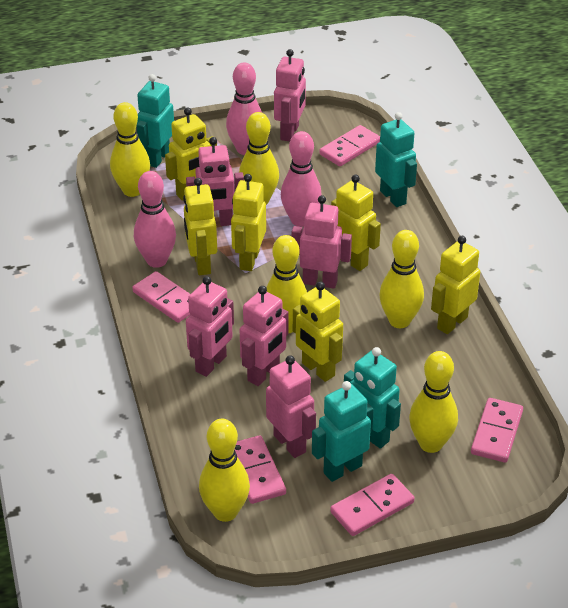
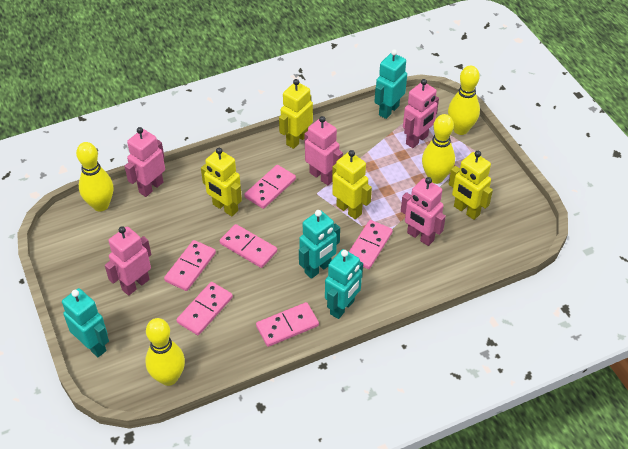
pink bowling pin: 3 -> 0
pink domino: 5 -> 6
pink robot: 6 -> 5
yellow bowling pin: 6 -> 4
yellow robot: 6 -> 4

